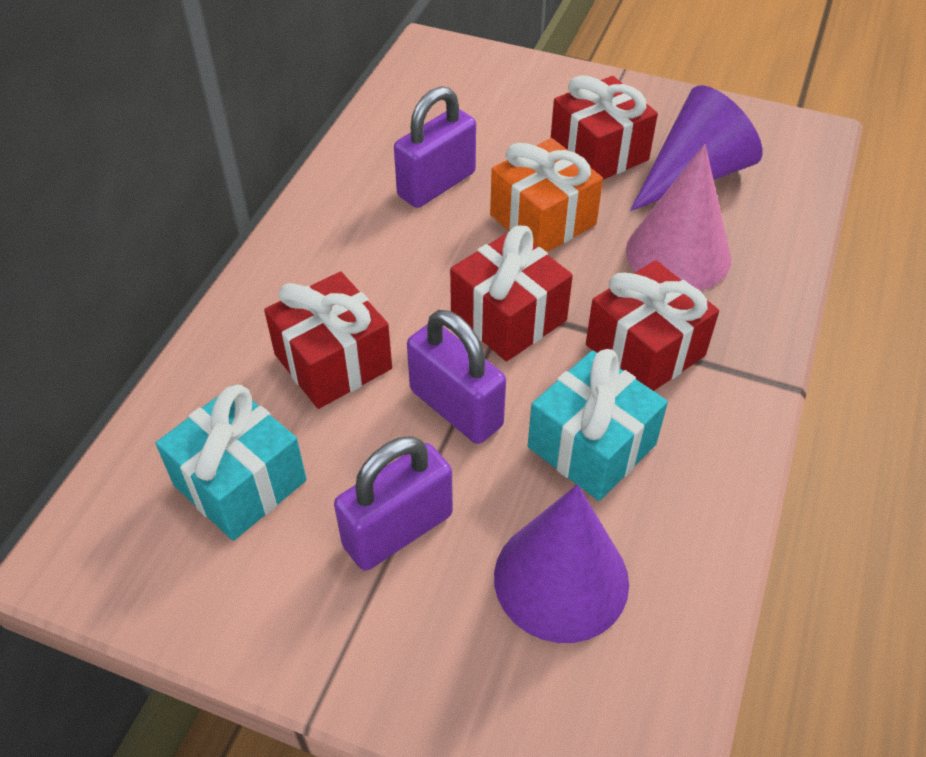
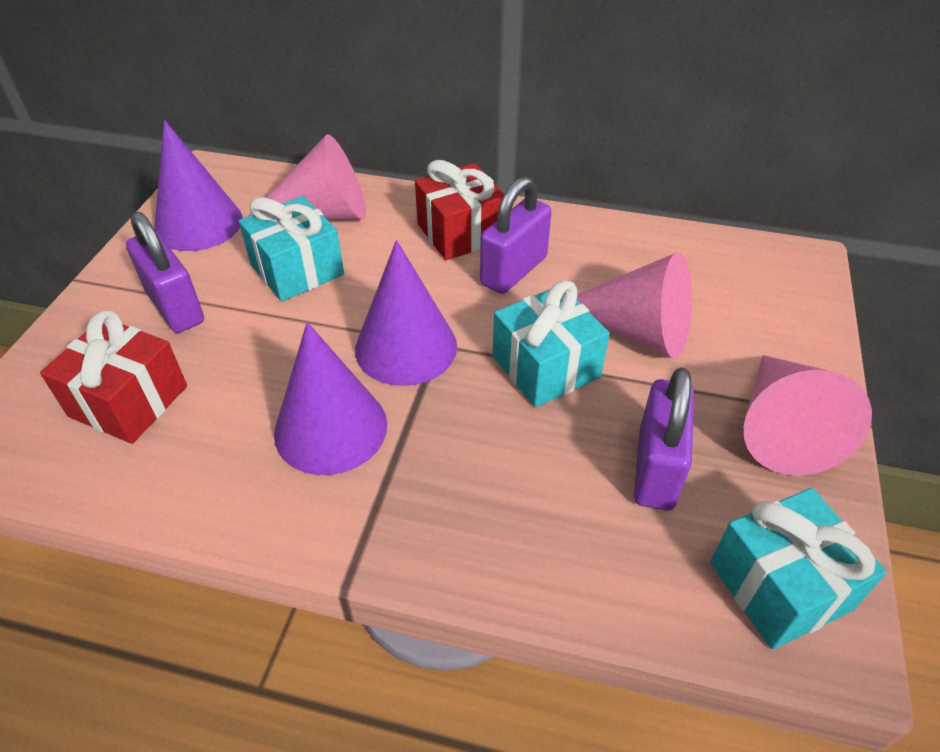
orange gift: 1 -> 0
pink cone: 1 -> 3
purple cone: 2 -> 3
red gift: 4 -> 2
turquoise gift: 2 -> 3

